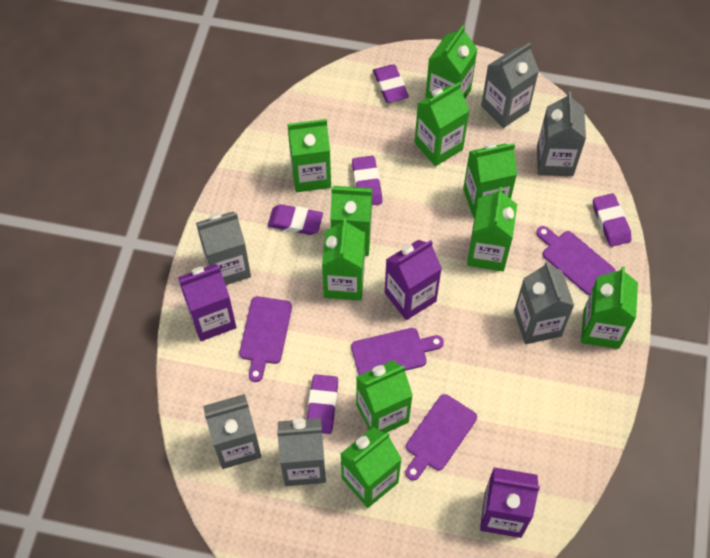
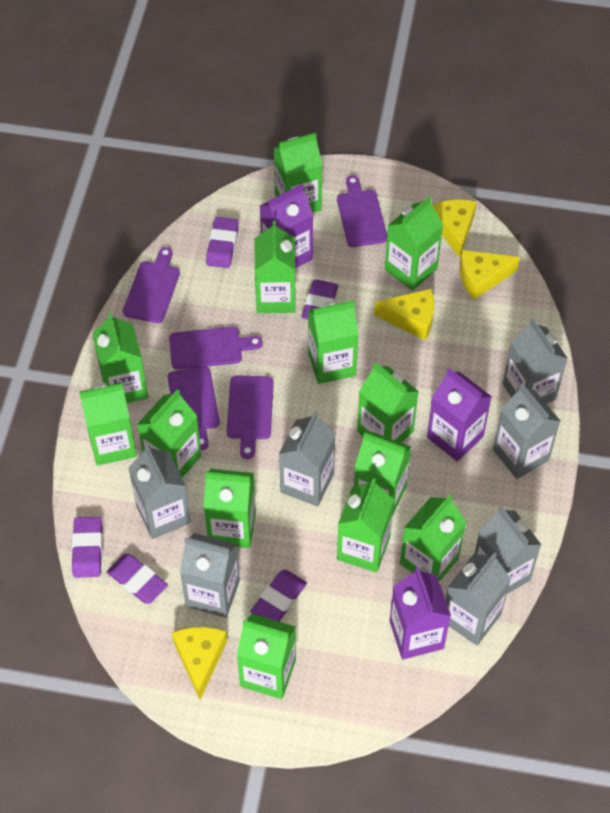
green carton: 10 -> 13
grey carton: 6 -> 7
purple cutting board: 4 -> 5
yellow cheese: 0 -> 4

